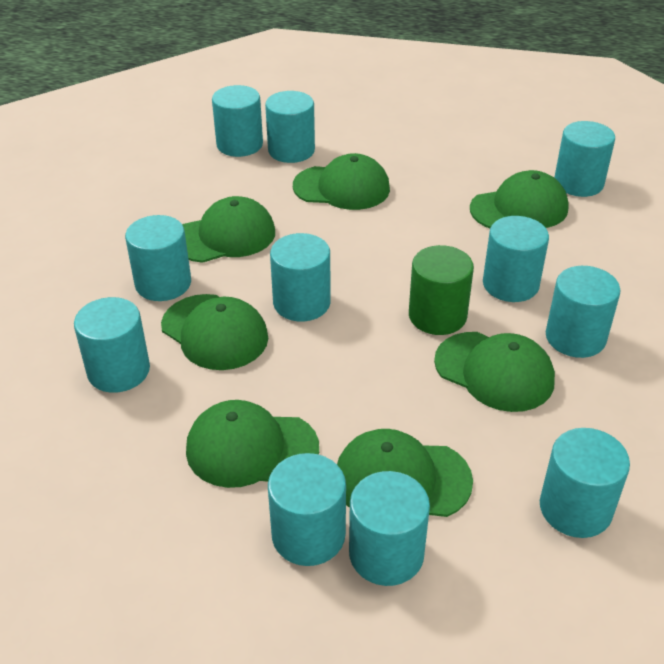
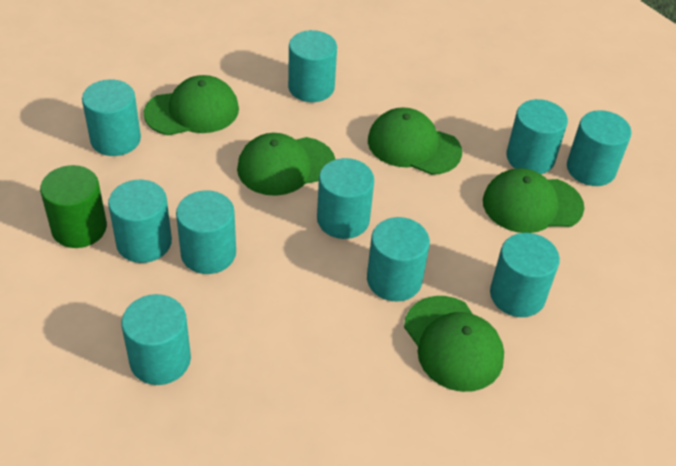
green cap: 7 -> 5
turquoise cylinder: 11 -> 10

